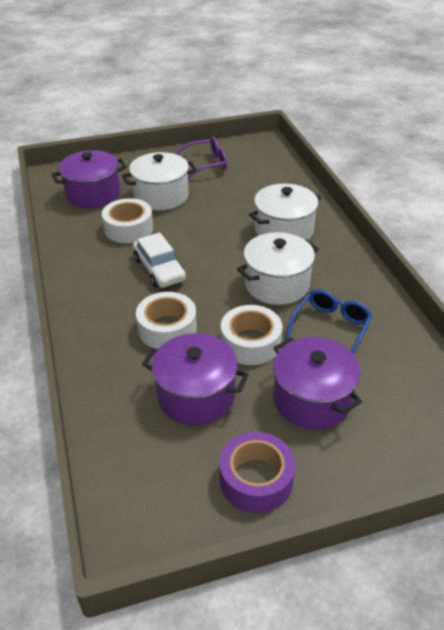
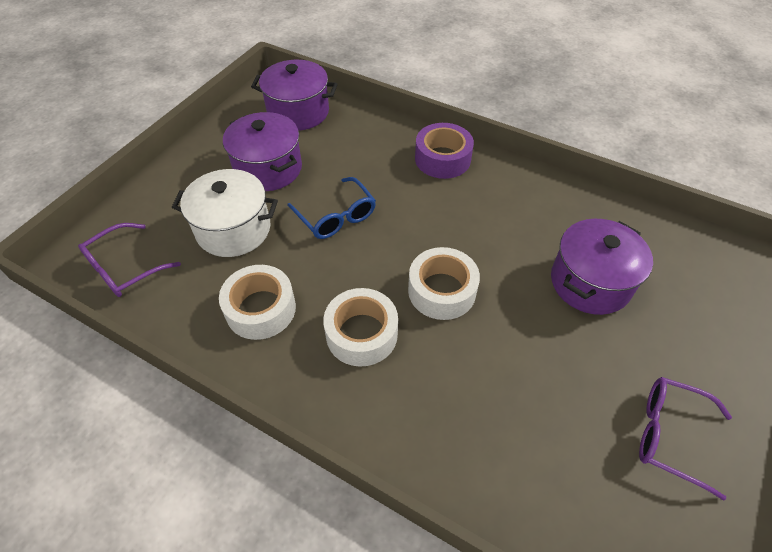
purple glasses: 1 -> 2
white car: 1 -> 0
white pot: 3 -> 1

